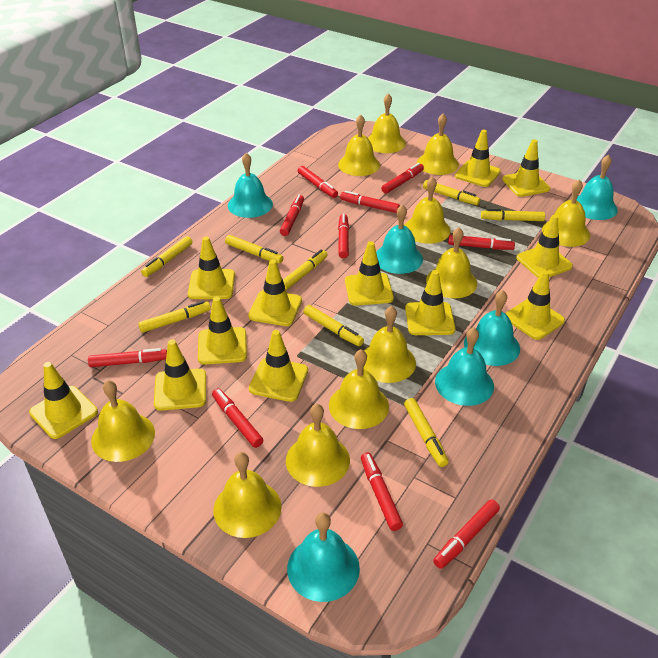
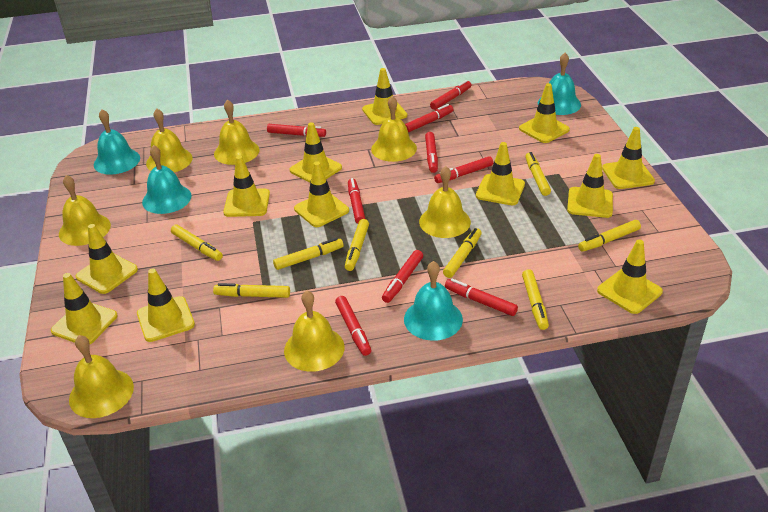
red marker: 10 -> 9
turquoise bell: 6 -> 4
yellow bell: 11 -> 7

